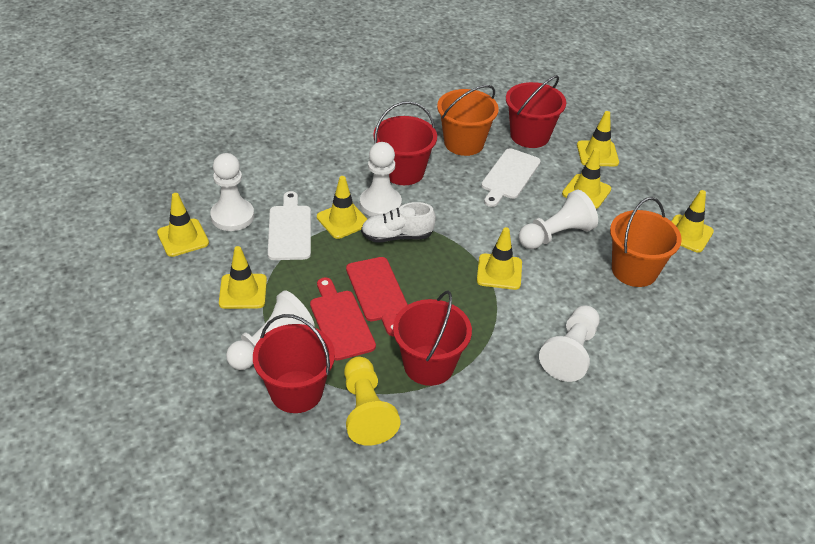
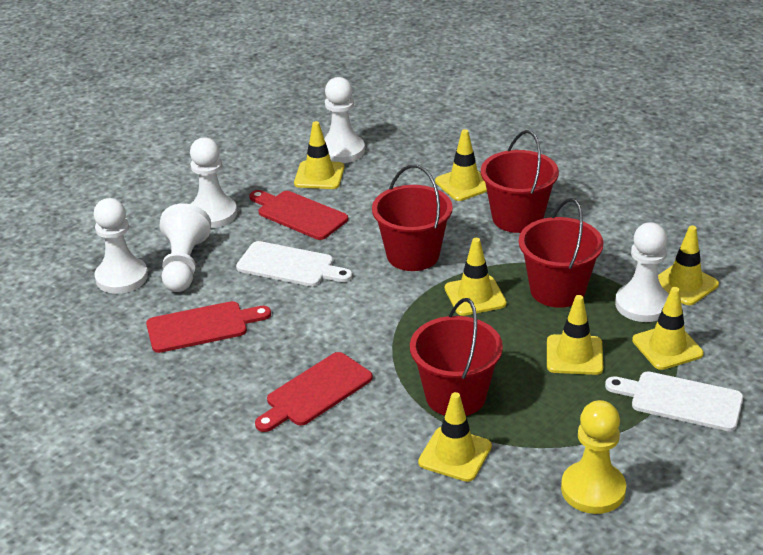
orange bucket: 2 -> 0
red cutting board: 2 -> 3
white shoe: 1 -> 0

